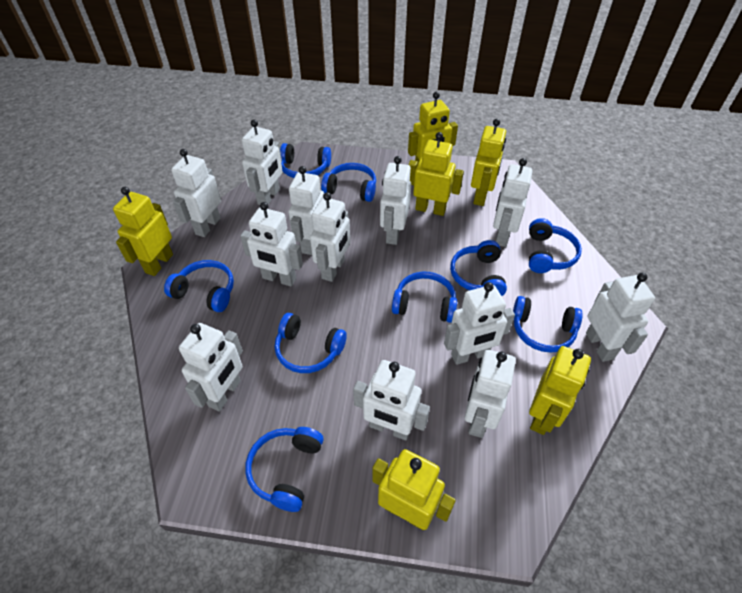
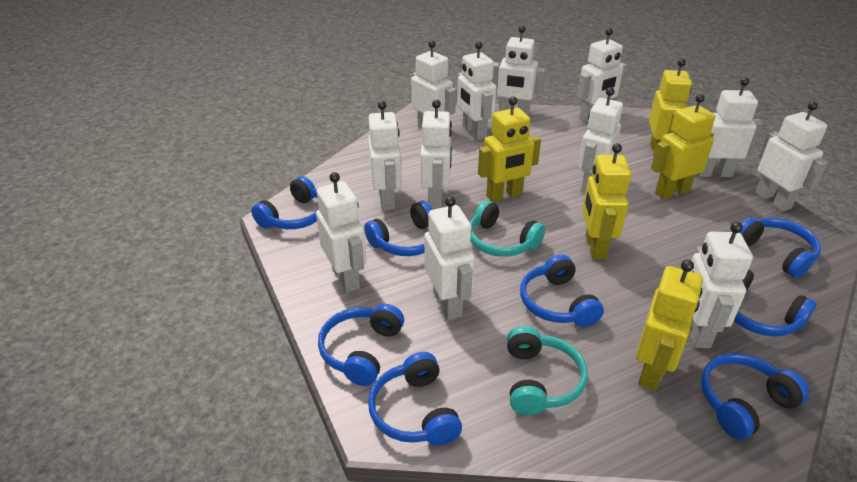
blue headphones: 9 -> 8
turquoise headphones: 0 -> 2
yellow robot: 6 -> 5

